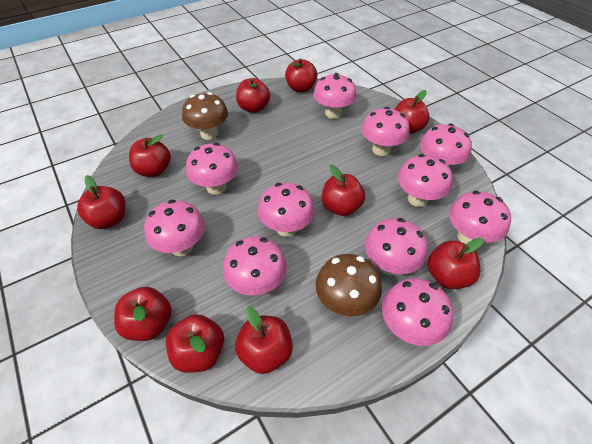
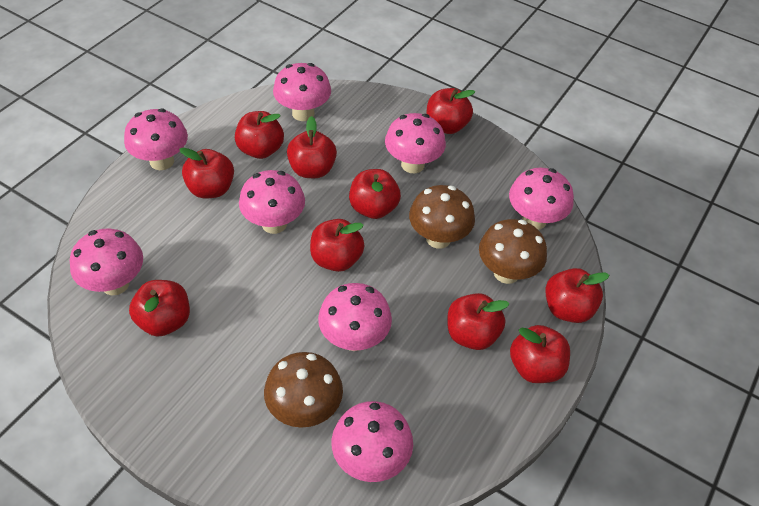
brown mushroom: 2 -> 3
pink mushroom: 11 -> 8

